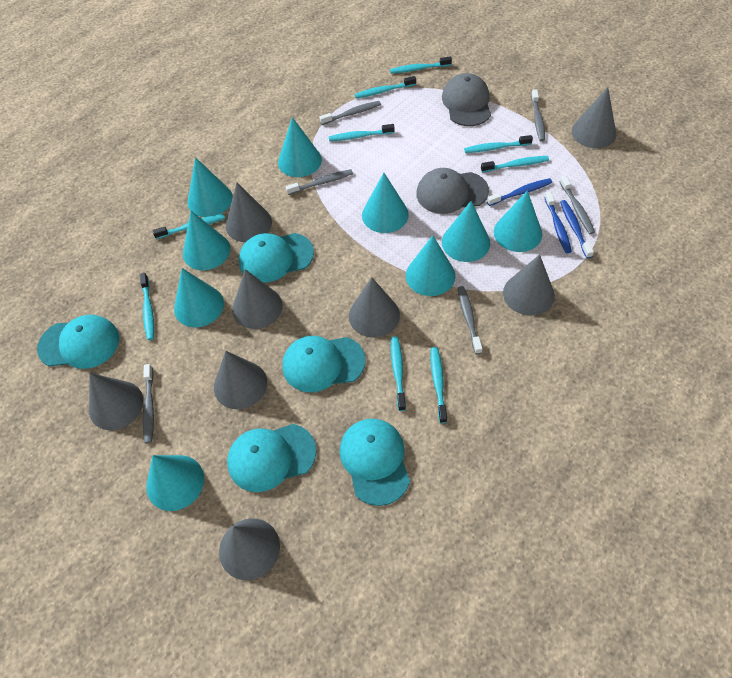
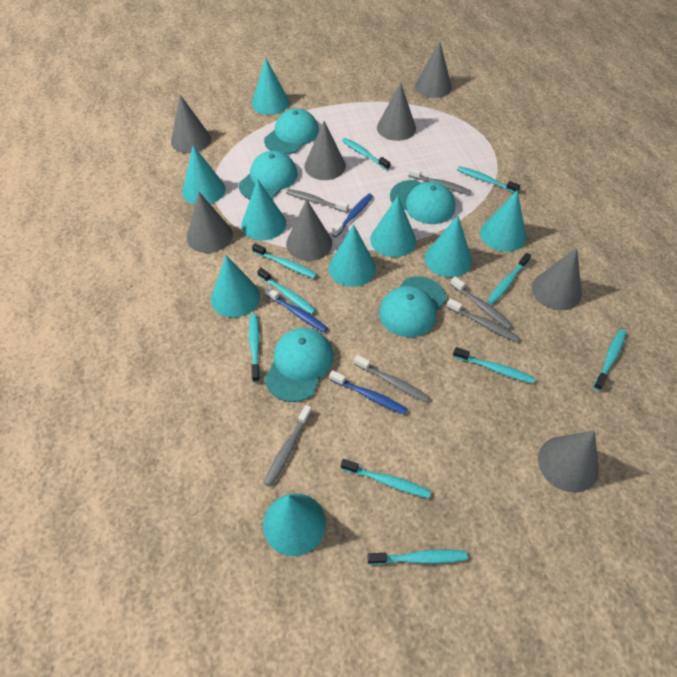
grey cap: 2 -> 0
turquoise toothbrush: 9 -> 10

